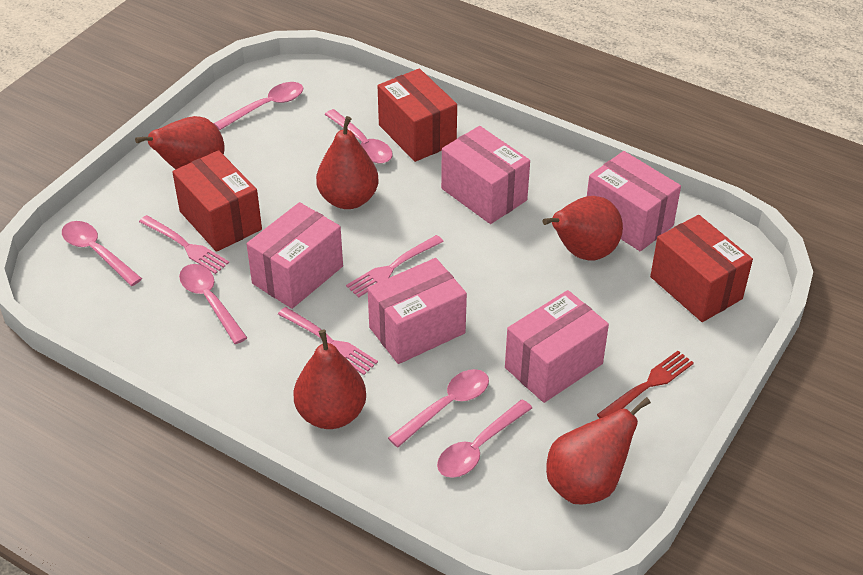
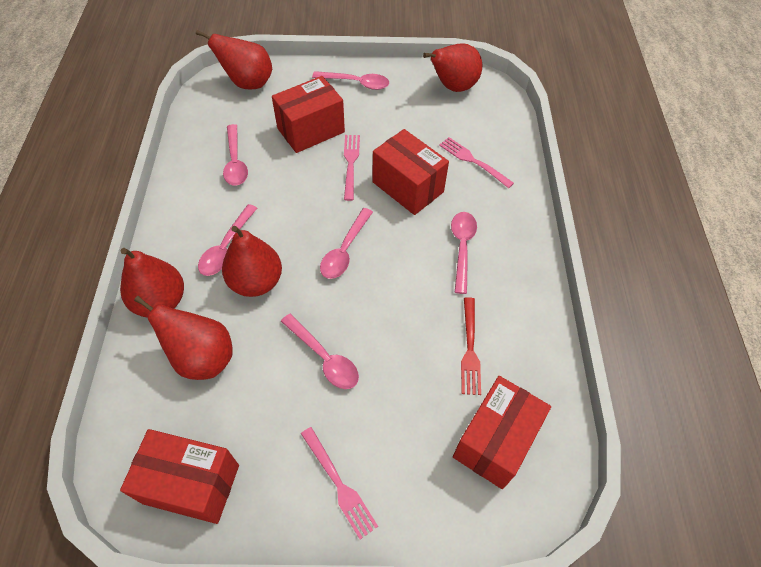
pink box: 5 -> 0
red box: 3 -> 4

